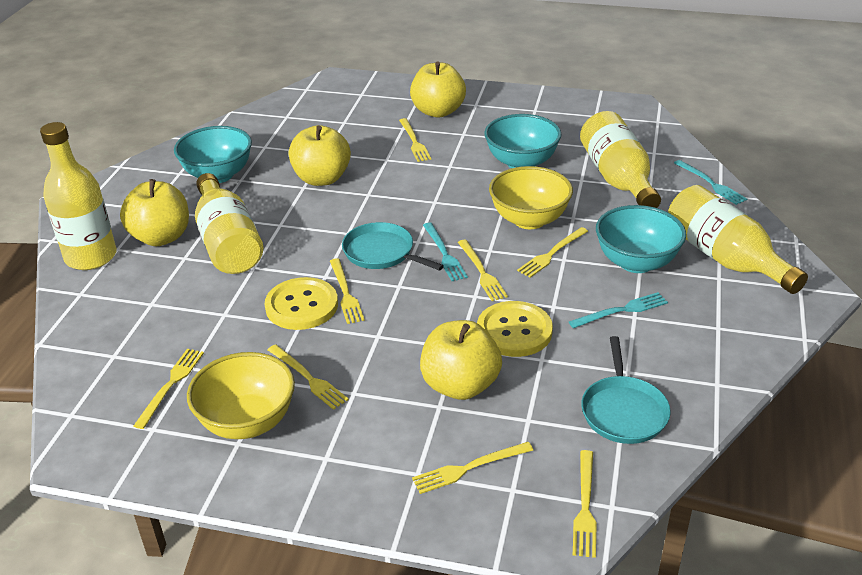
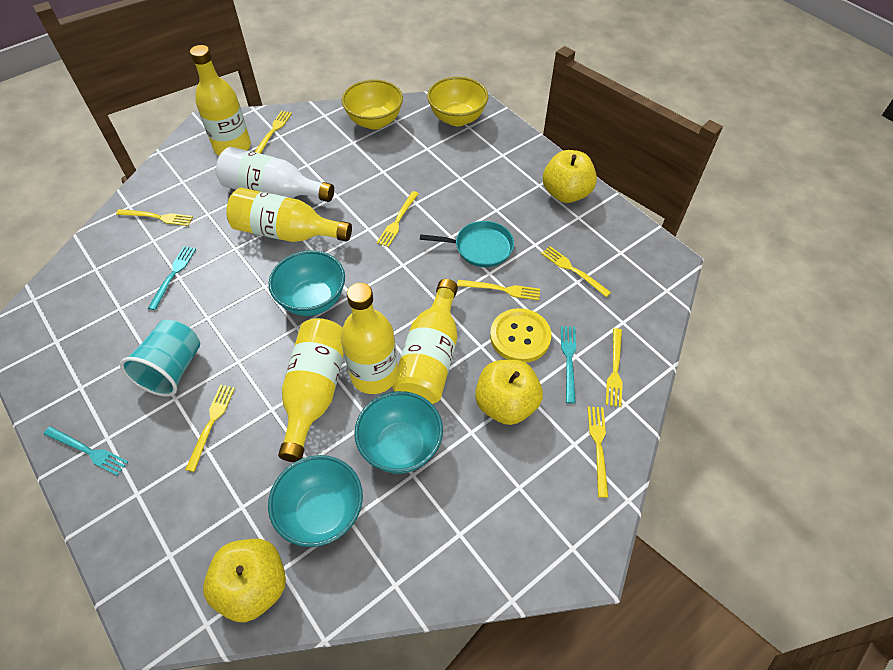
turquoise cup: 0 -> 1
turquoise pan: 2 -> 1
white bottle: 0 -> 1
yellow apple: 4 -> 3
yellow bottle: 4 -> 5
yellow button: 2 -> 1

